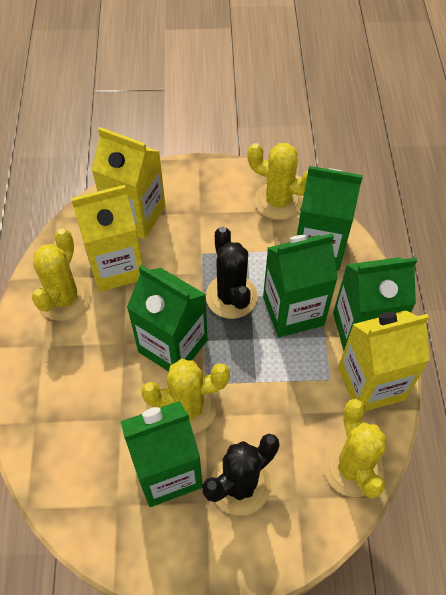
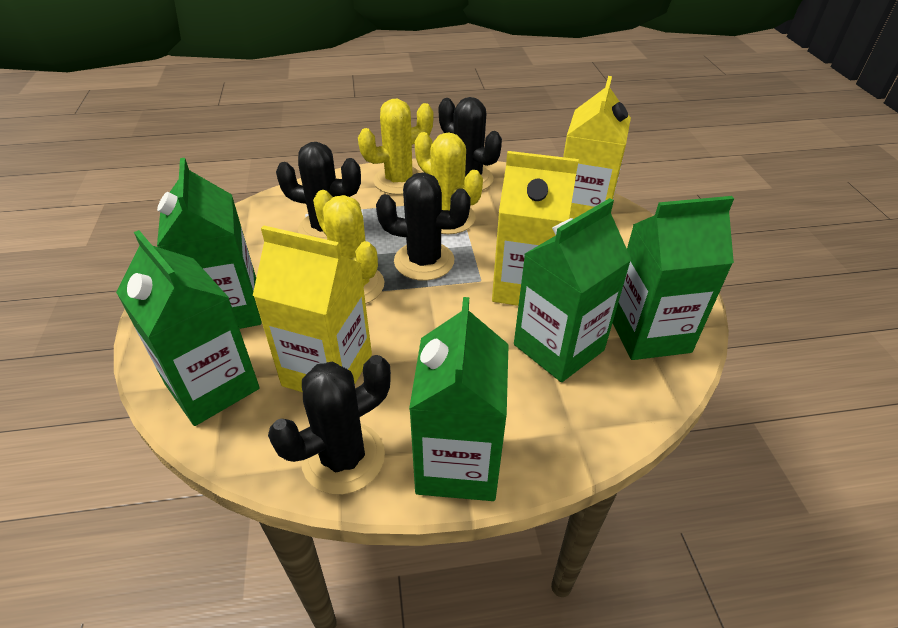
black cactus: 2 -> 4
yellow cactus: 4 -> 3

